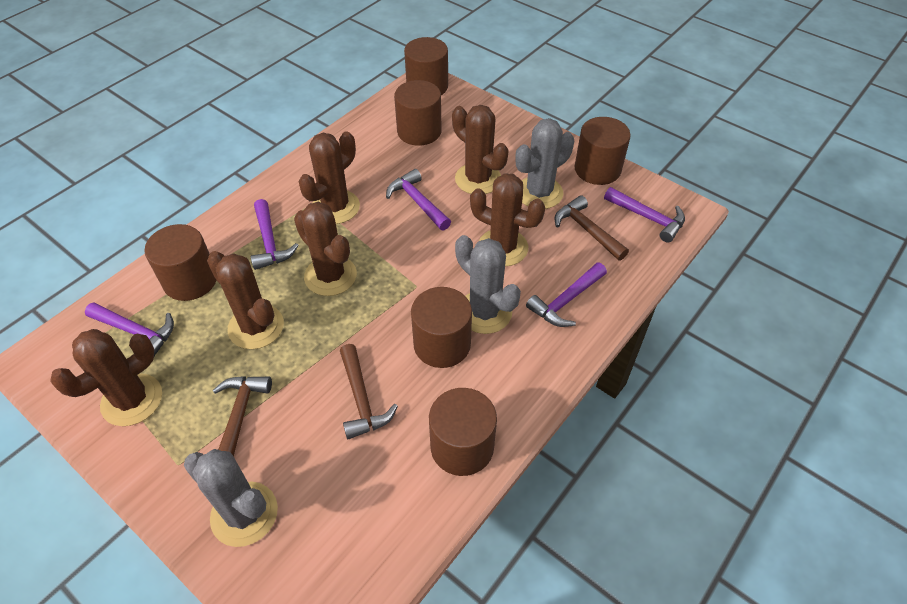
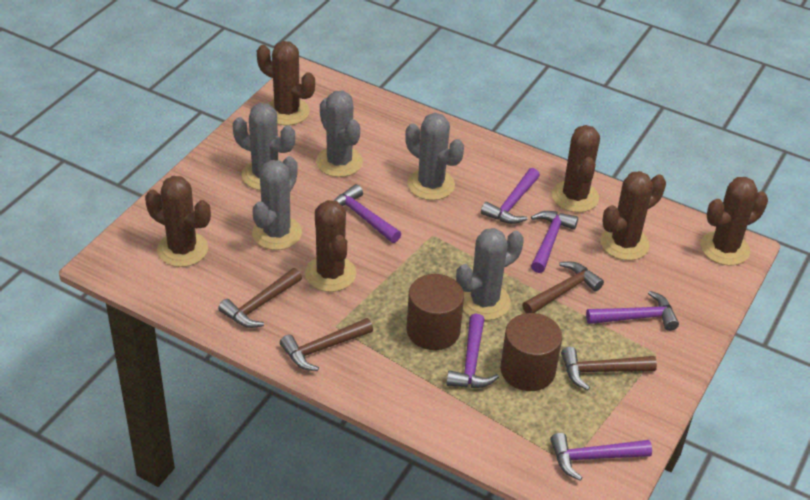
brown cylinder: 6 -> 2
brown hammer: 3 -> 4
grey cactus: 3 -> 5
purple hammer: 5 -> 6

